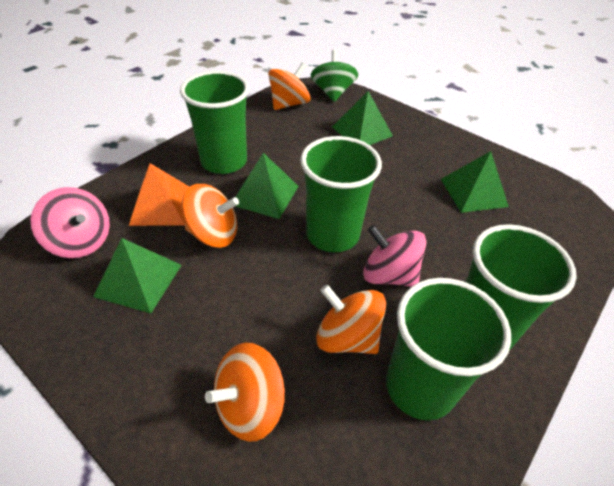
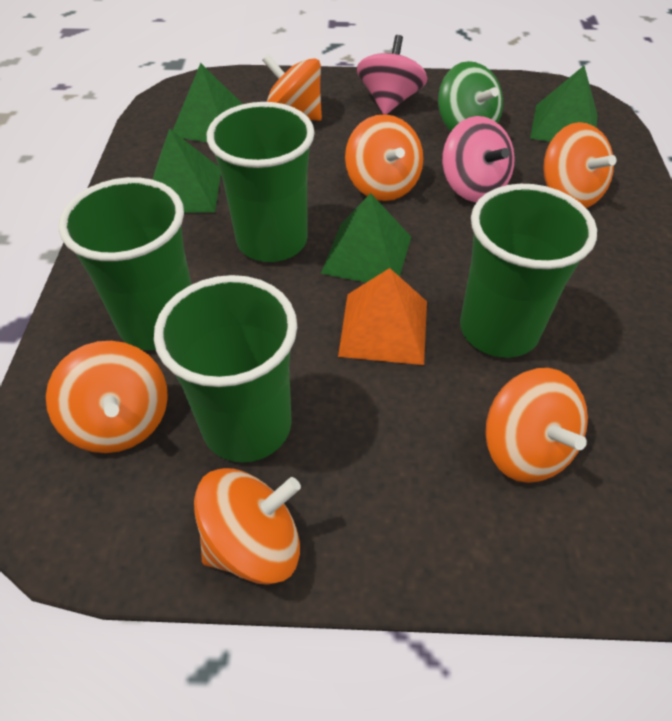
orange spinning top: 4 -> 6

